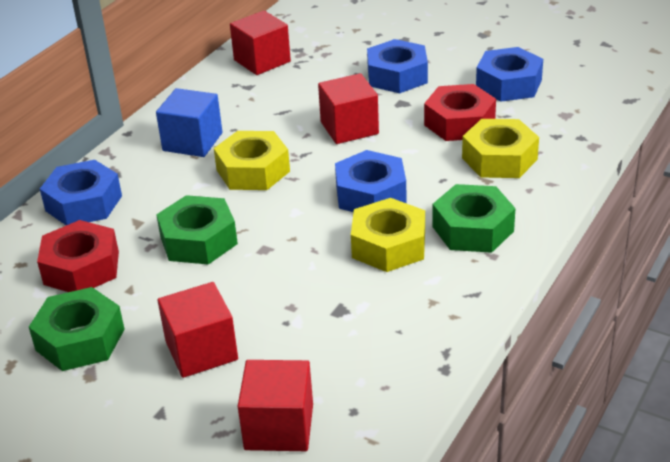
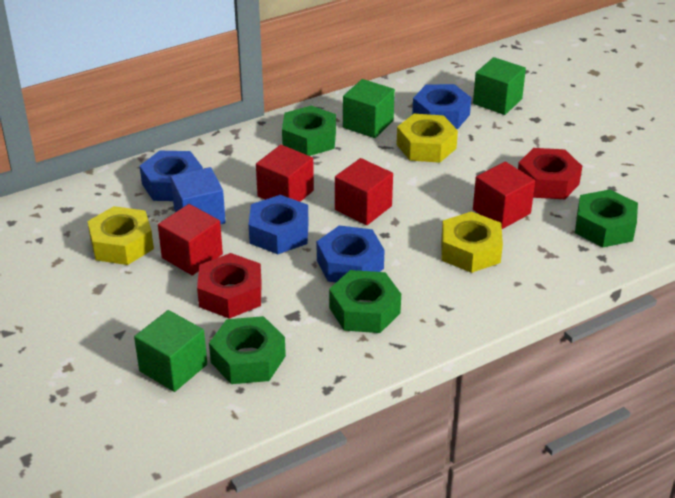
green cube: 0 -> 3
green nut: 3 -> 4

